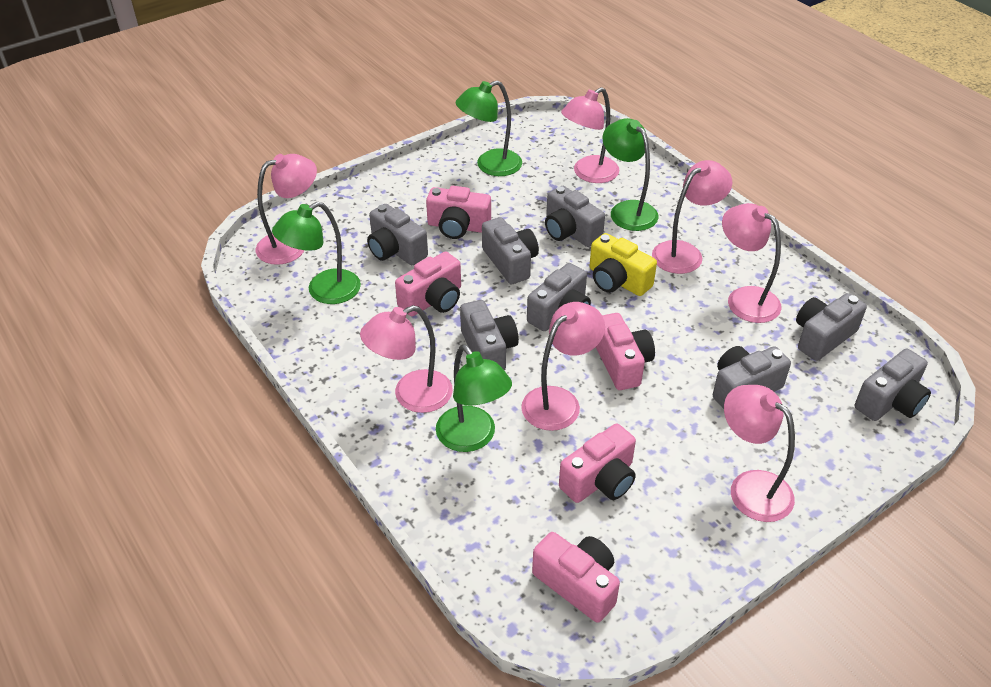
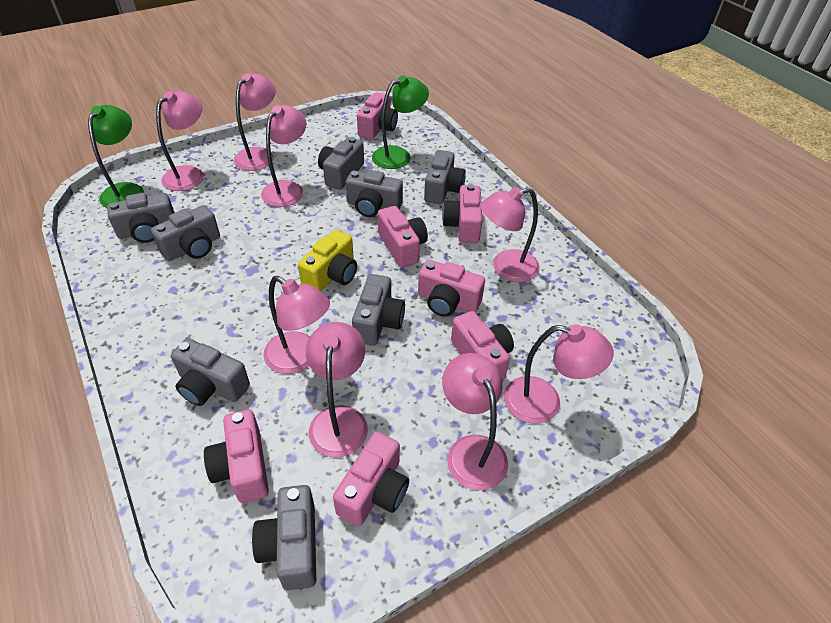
green lamp: 4 -> 2
pink camera: 5 -> 7
pink lamp: 7 -> 8

